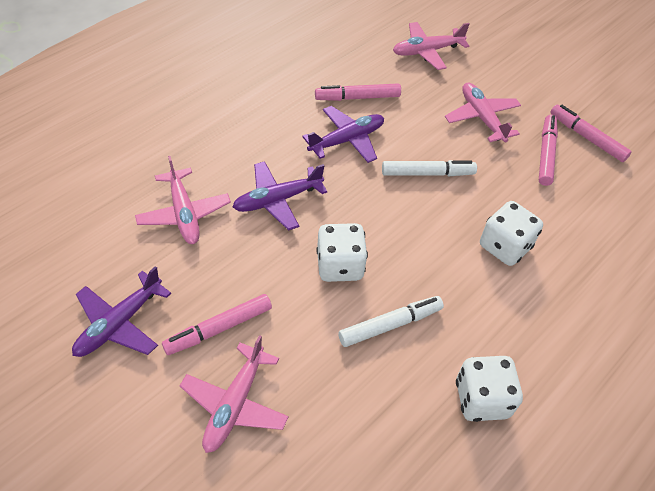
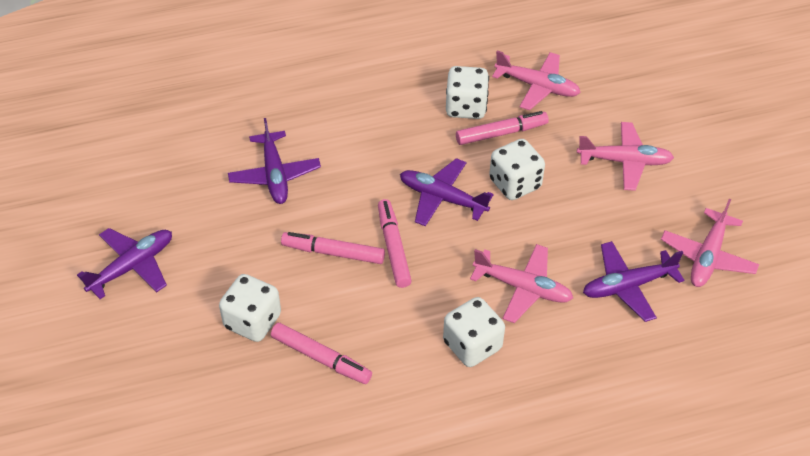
purple plane: 3 -> 4
white dice: 3 -> 4
white marker: 2 -> 0

